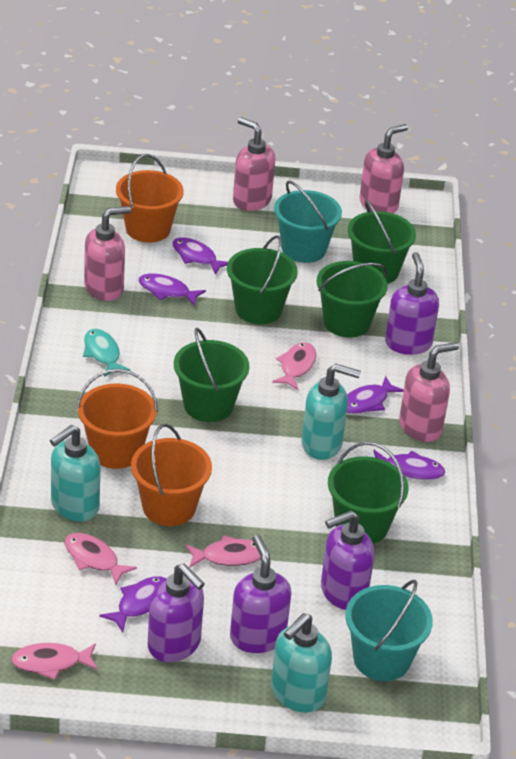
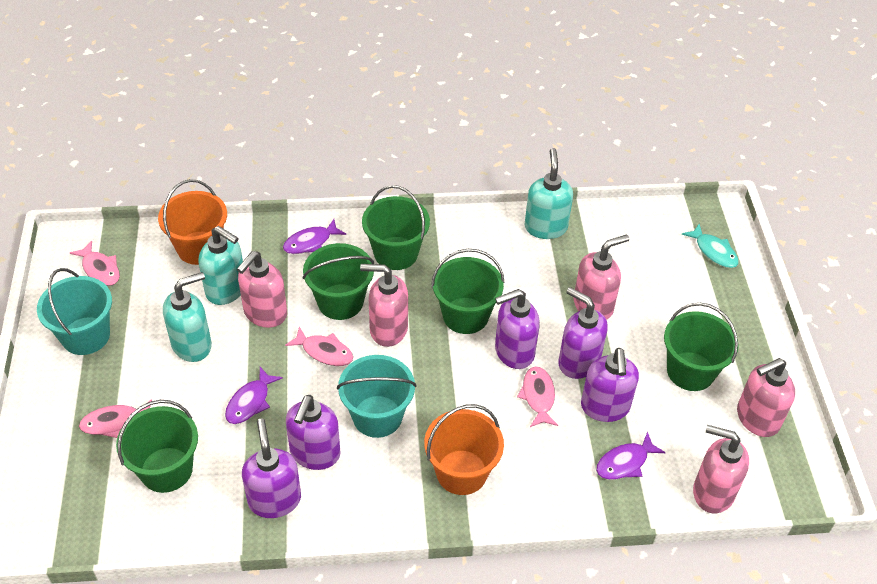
orange bucket: 3 -> 2
pink soap dispenser: 4 -> 5
purple fish: 5 -> 3
purple soap dispenser: 4 -> 5

